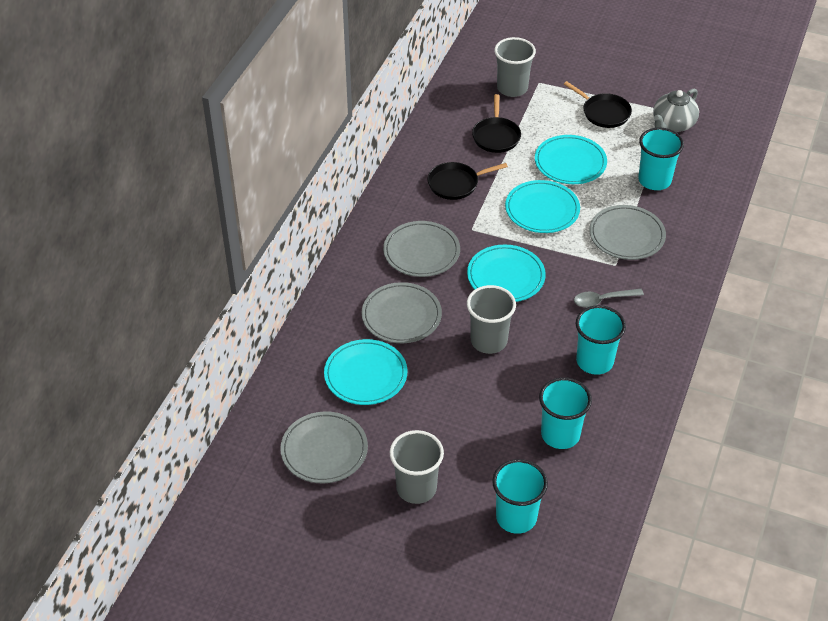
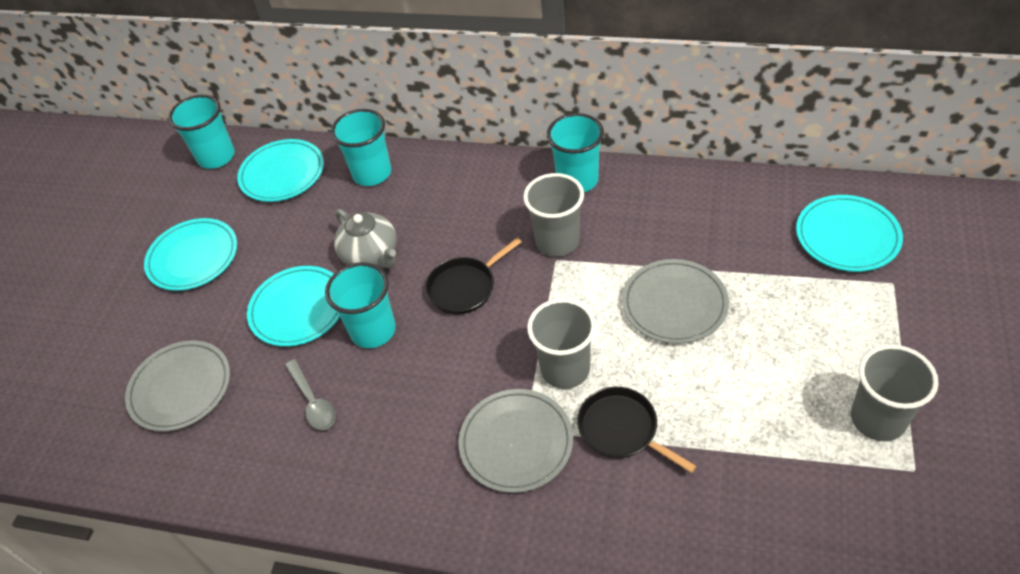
black pan: 3 -> 2
grey plate: 4 -> 3

